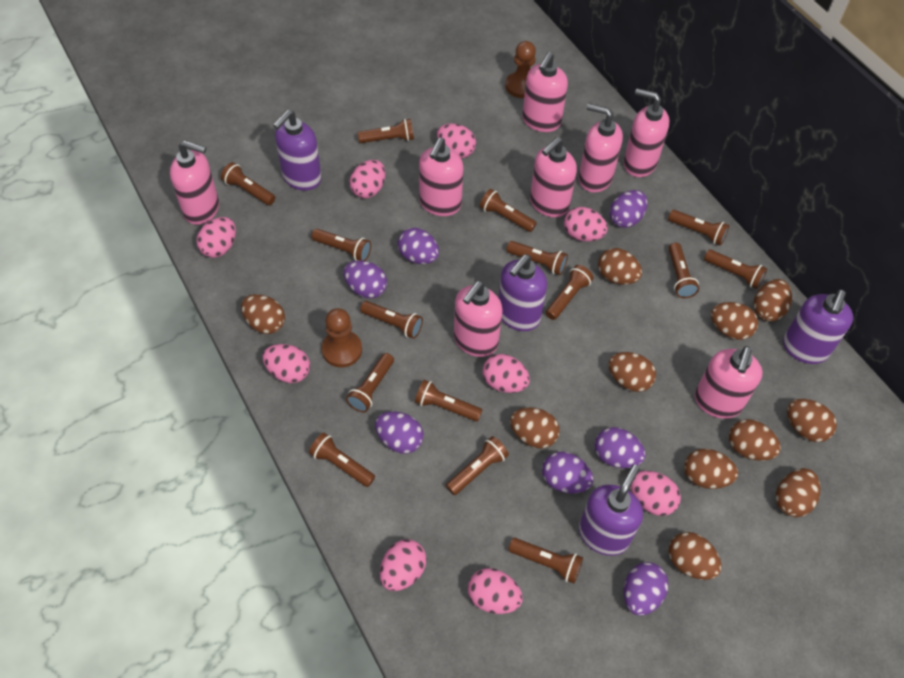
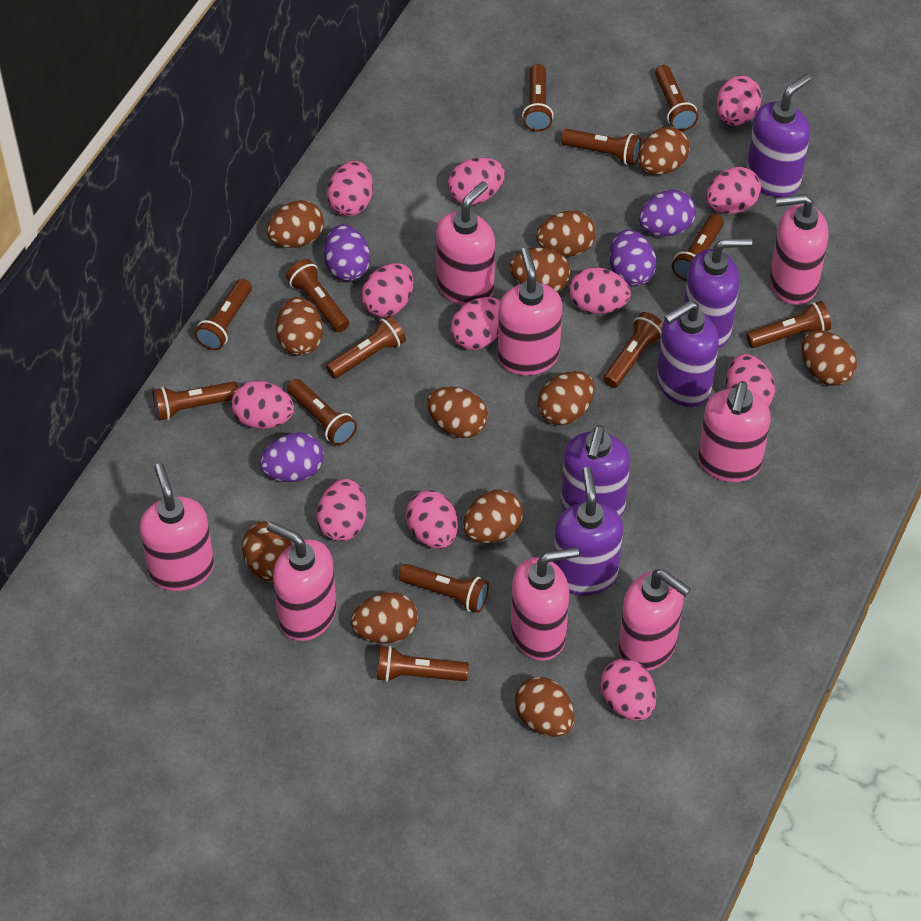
brown egg: 11 -> 12
brown flashlight: 15 -> 13
brown pawn: 2 -> 0
pink egg: 9 -> 12
purple egg: 7 -> 4
purple soap dispenser: 4 -> 5

